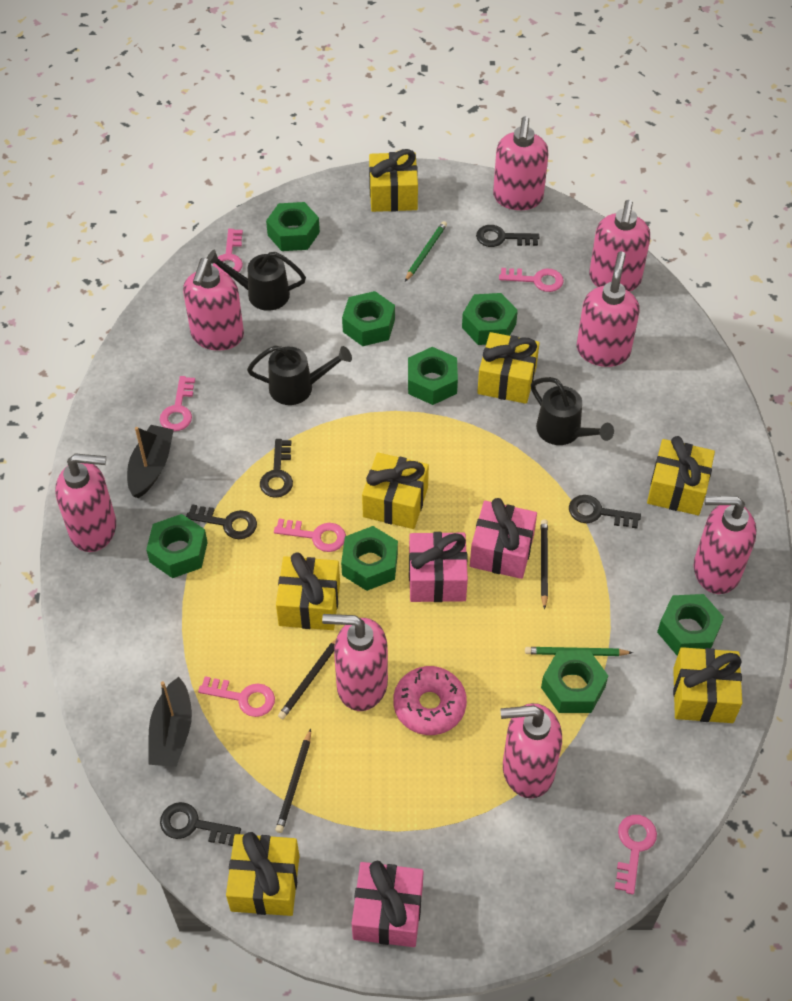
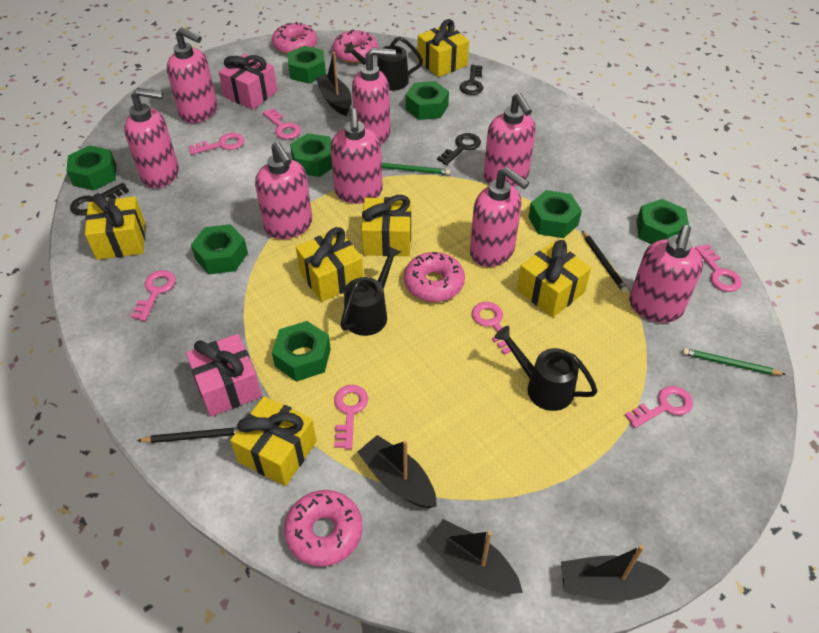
black boat: 2 -> 4
black key: 5 -> 3
black pencil: 3 -> 2
pink donut: 1 -> 4
pink gift: 3 -> 2
pink key: 6 -> 7
yellow gift: 7 -> 6

